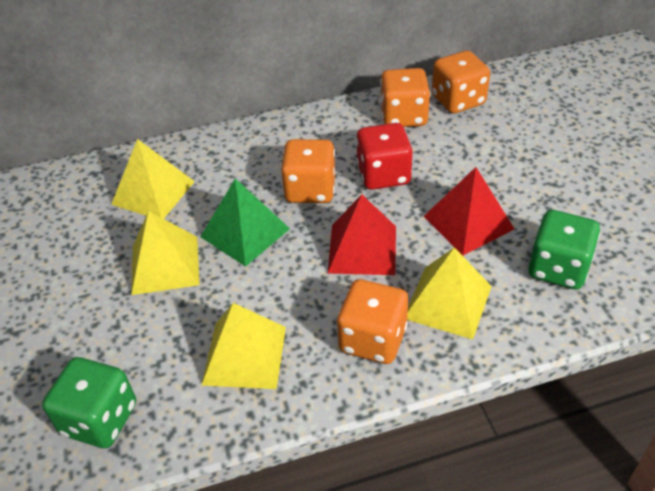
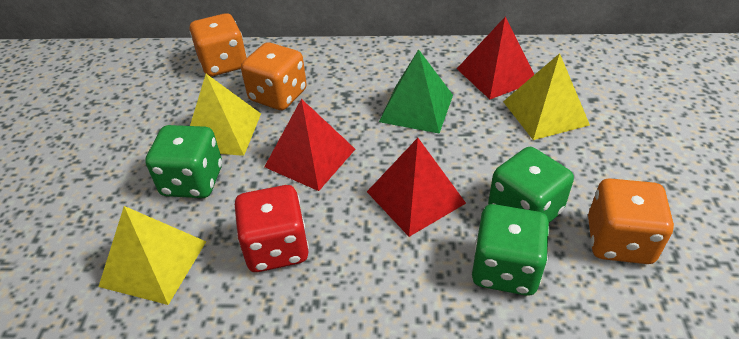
green dice: 2 -> 3
orange dice: 4 -> 3
red pyramid: 2 -> 3
yellow pyramid: 4 -> 3

